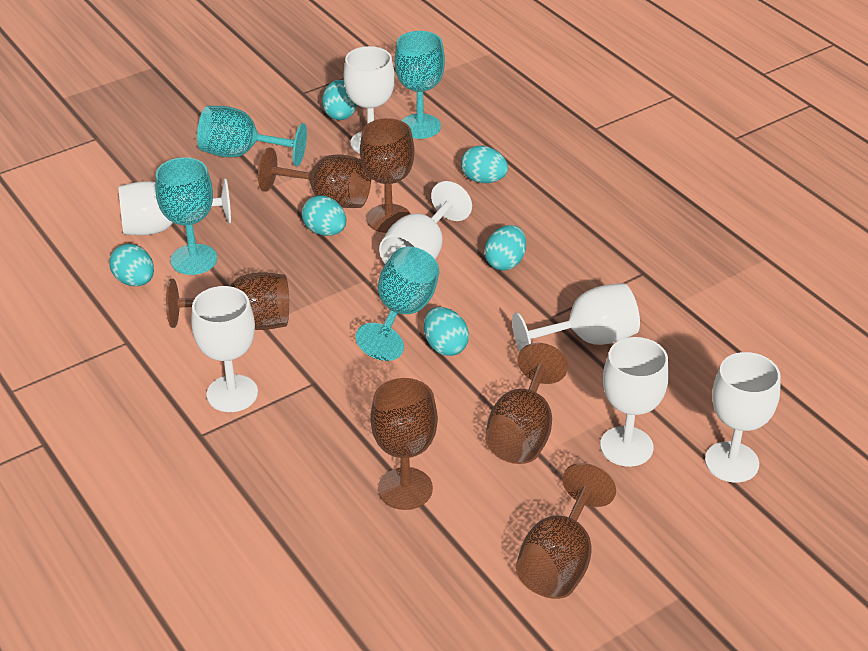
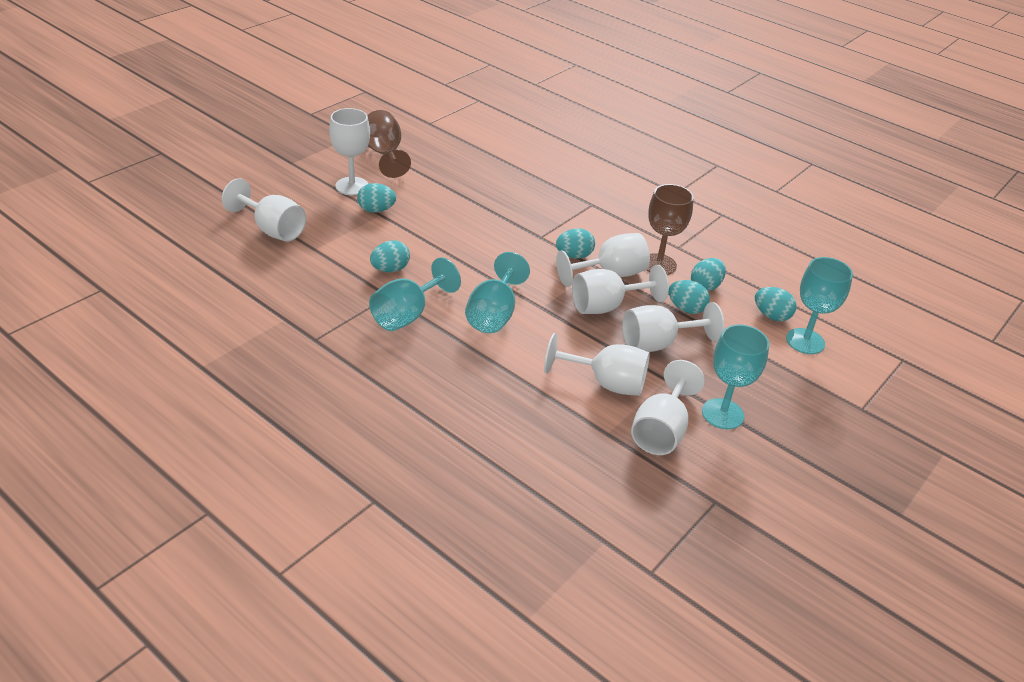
brown goblet: 6 -> 2

